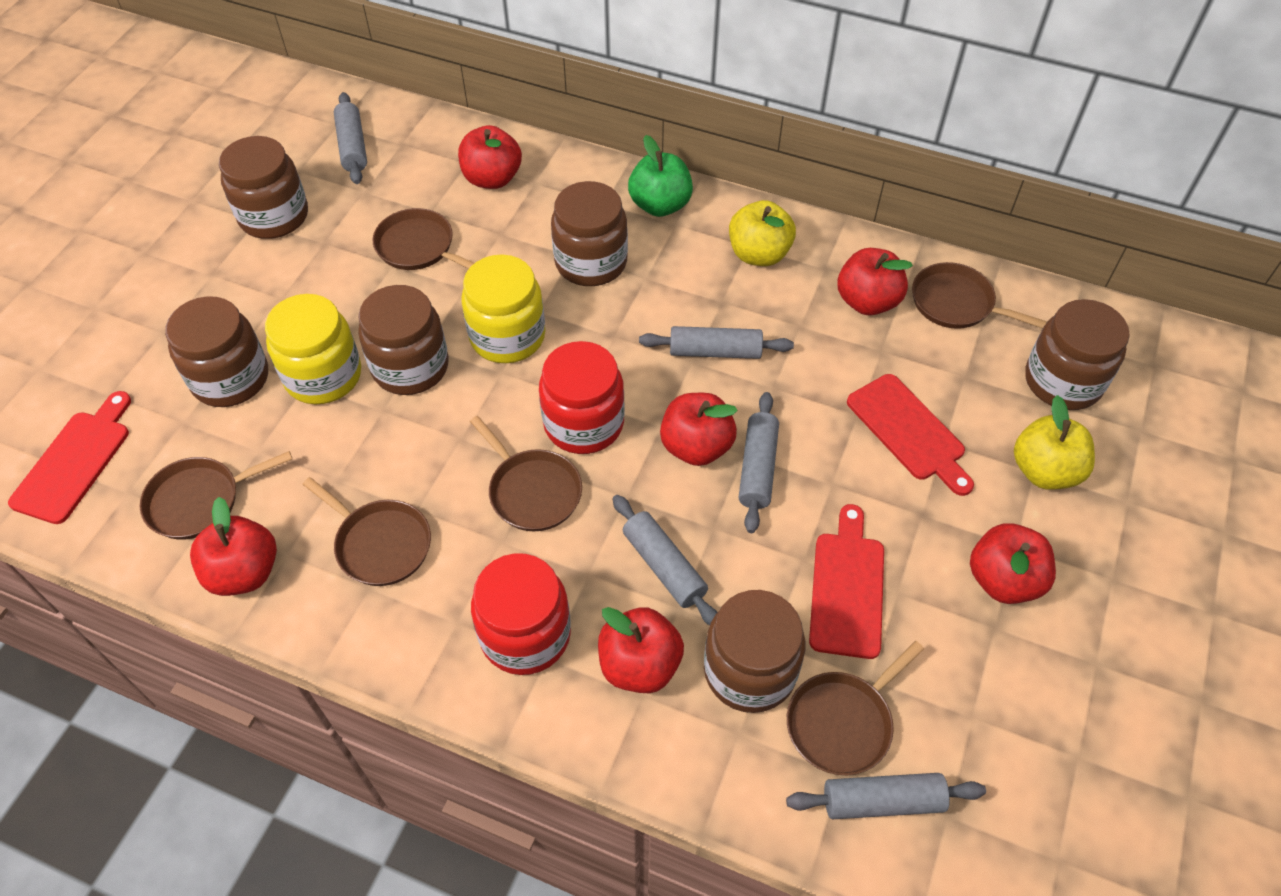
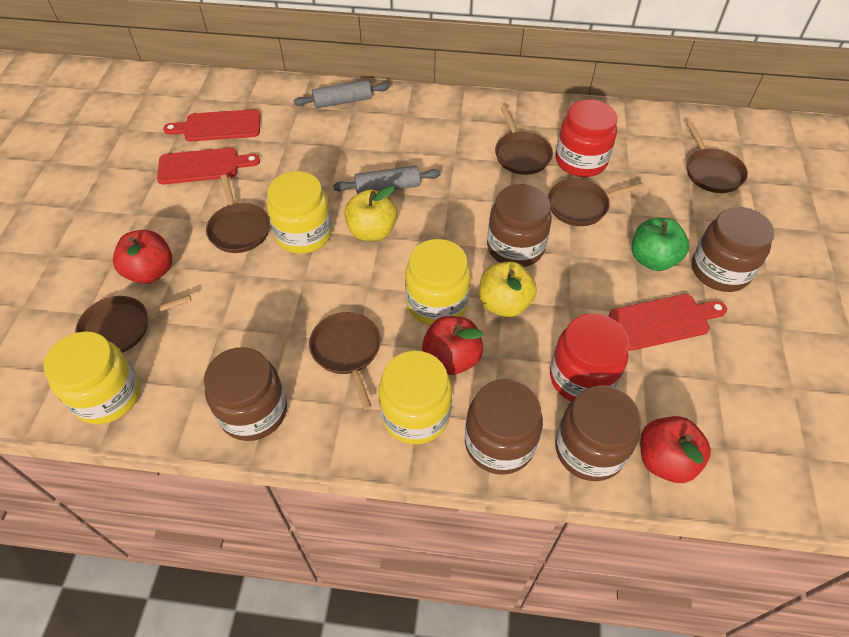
brown jar: 6 -> 5
grey rolling pin: 5 -> 2
red apple: 6 -> 3
yellow jar: 2 -> 4

